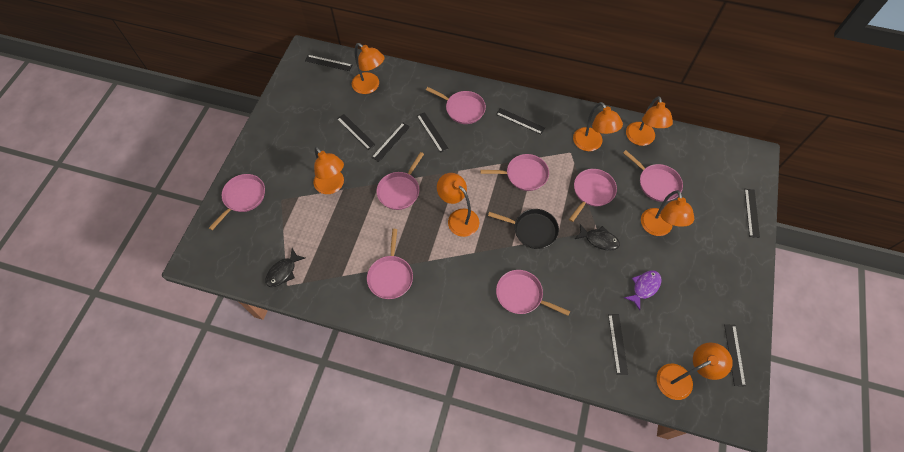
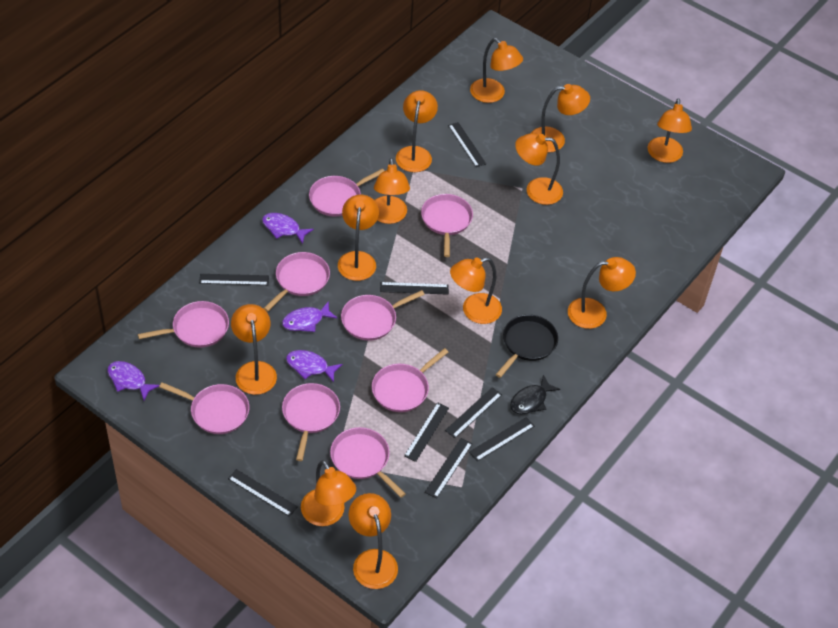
black fish: 2 -> 1
orange lamp: 7 -> 12
pink pan: 8 -> 9
purple fish: 1 -> 4

